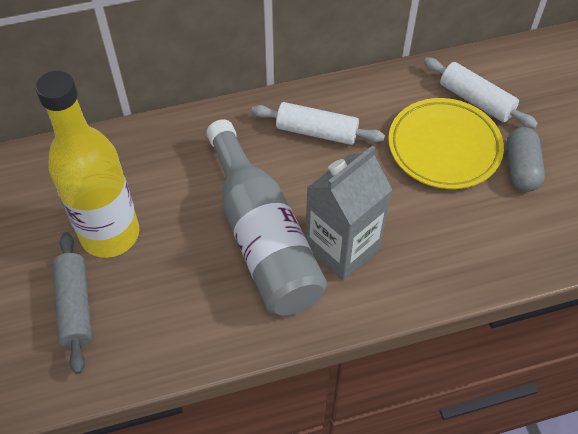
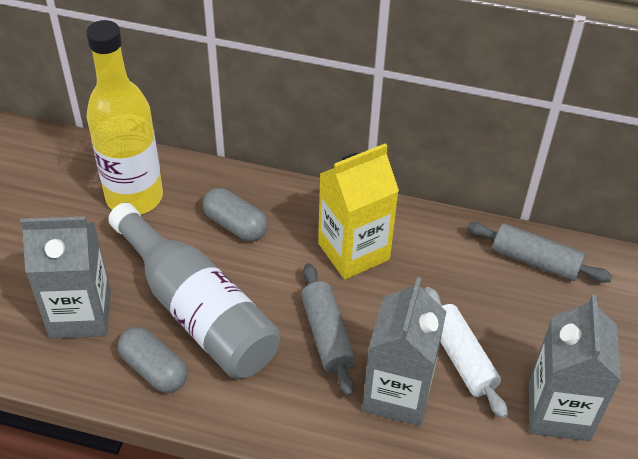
grey capsule: 1 -> 2
grey carton: 1 -> 3
grey rolling pin: 1 -> 2
white rolling pin: 2 -> 1
yellow carton: 0 -> 1
yellow plate: 1 -> 0

